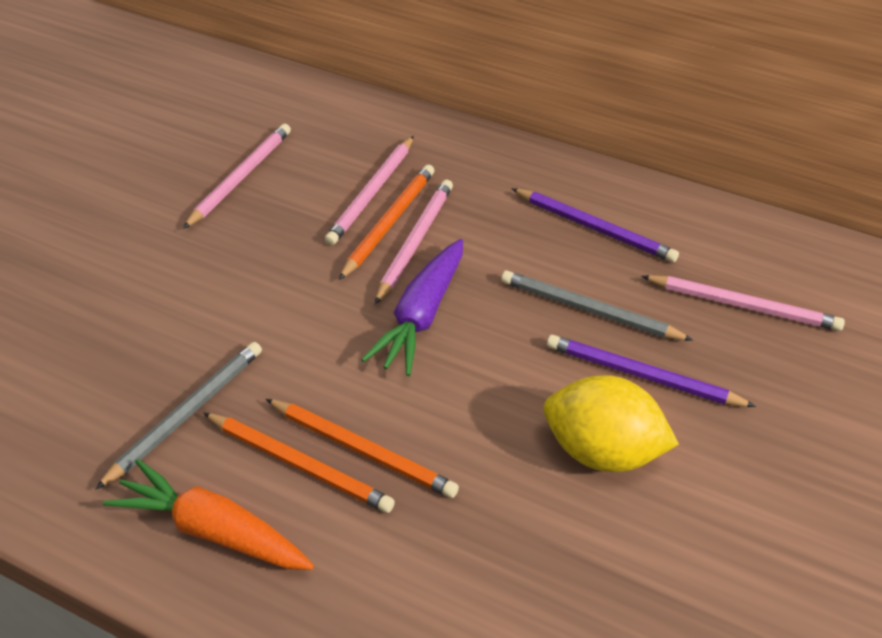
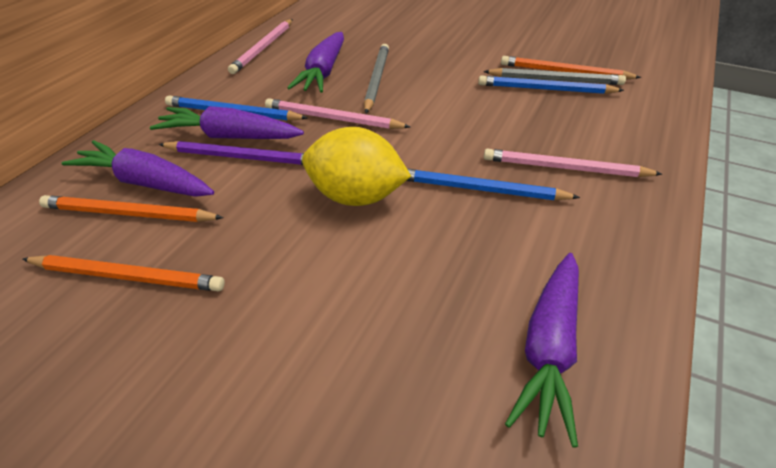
blue pencil: 0 -> 3
orange carrot: 1 -> 0
pink pencil: 4 -> 3
purple carrot: 1 -> 4
purple pencil: 2 -> 1

